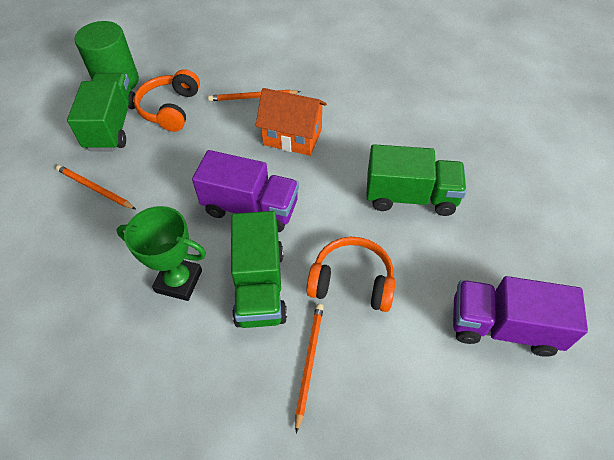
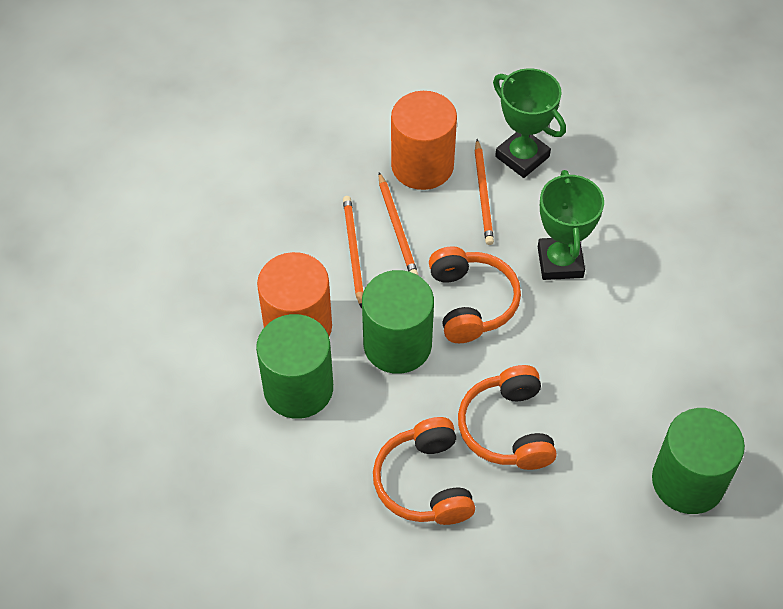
green cylinder: 1 -> 3
green trophy: 1 -> 2
green truck: 3 -> 0
orange cylinder: 0 -> 2
orange headphones: 2 -> 3
orange house: 1 -> 0
purple truck: 2 -> 0

